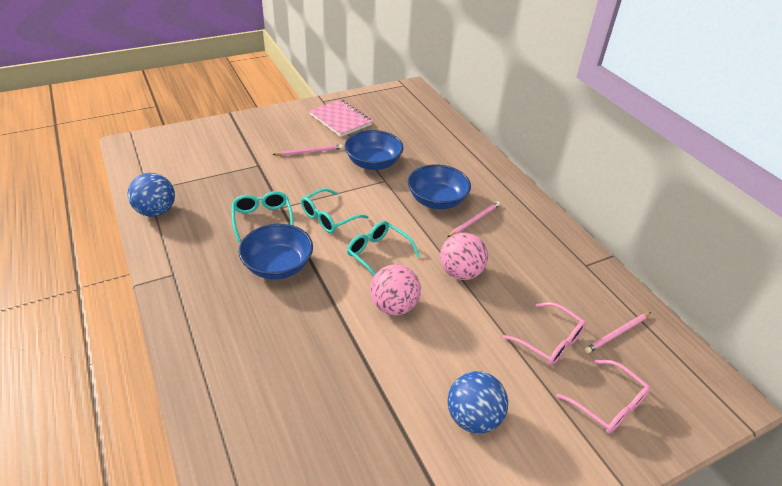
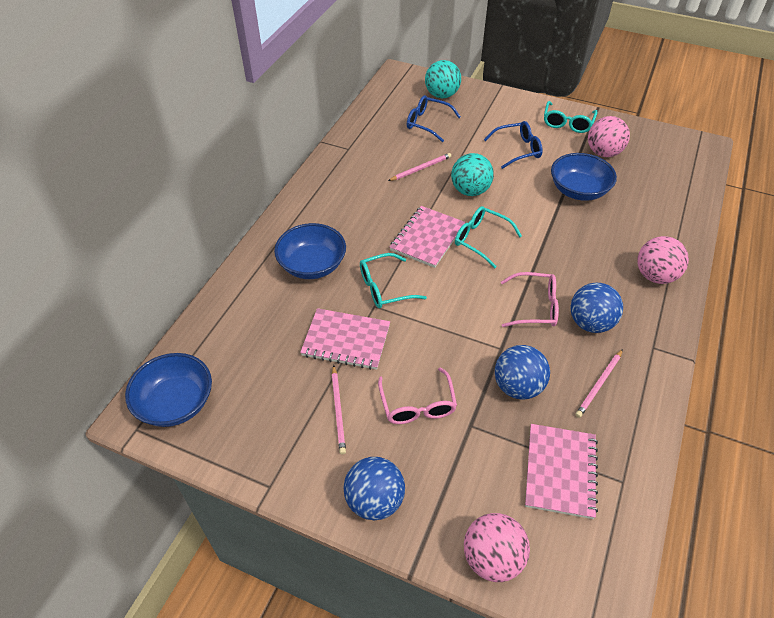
blue ball: 2 -> 3
blue glasses: 0 -> 2
pink ball: 2 -> 3
pink notebook: 1 -> 3
turquoise ball: 0 -> 2

